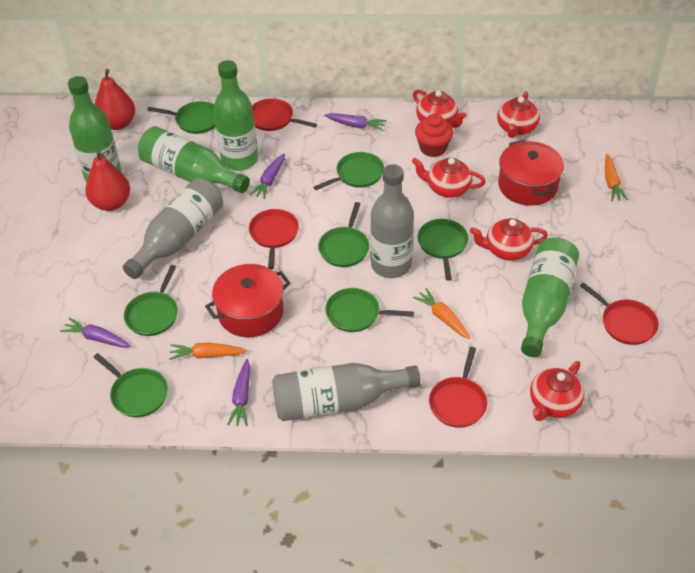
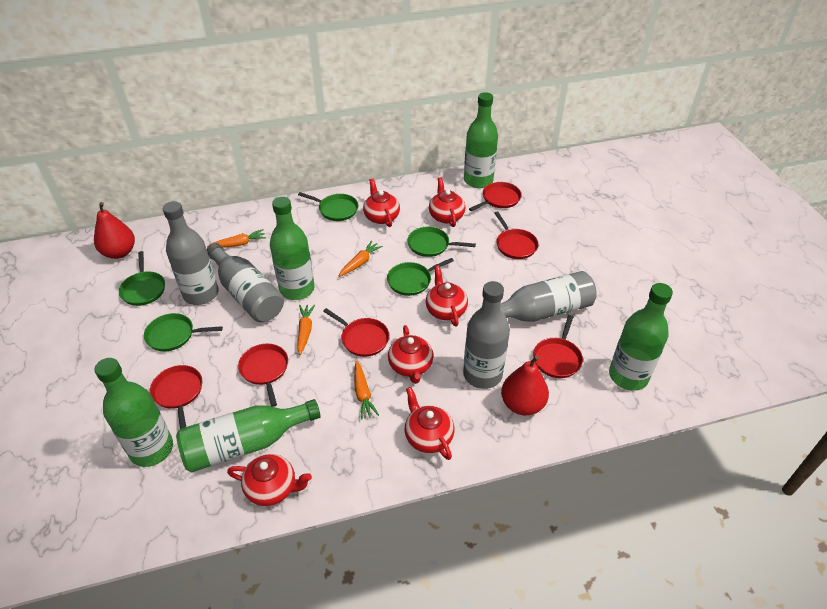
green bottle: 4 -> 5
green pan: 7 -> 5
grey bottle: 3 -> 4
orange carrot: 3 -> 4
purple carrot: 4 -> 0
red cupcake: 1 -> 0
red pan: 4 -> 6
red pot: 2 -> 0
red teapot: 5 -> 6

